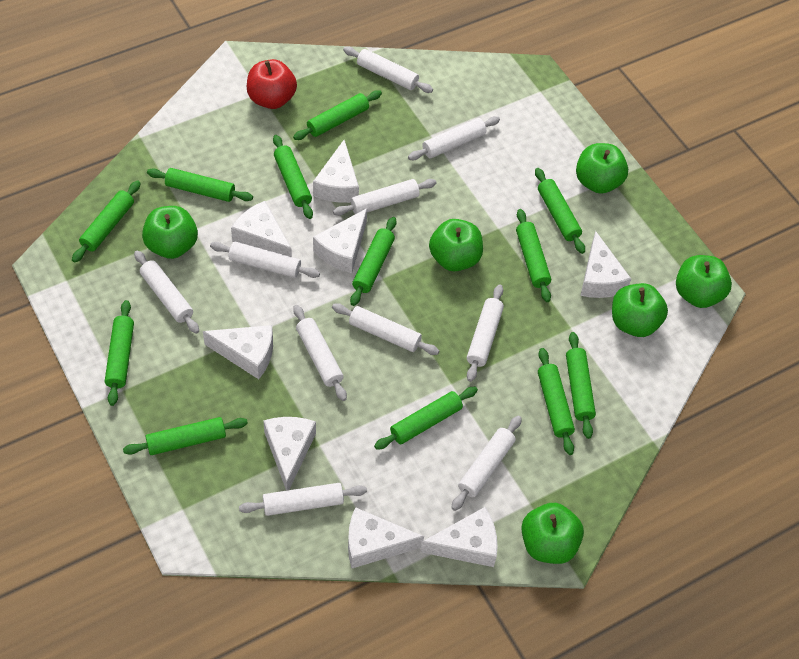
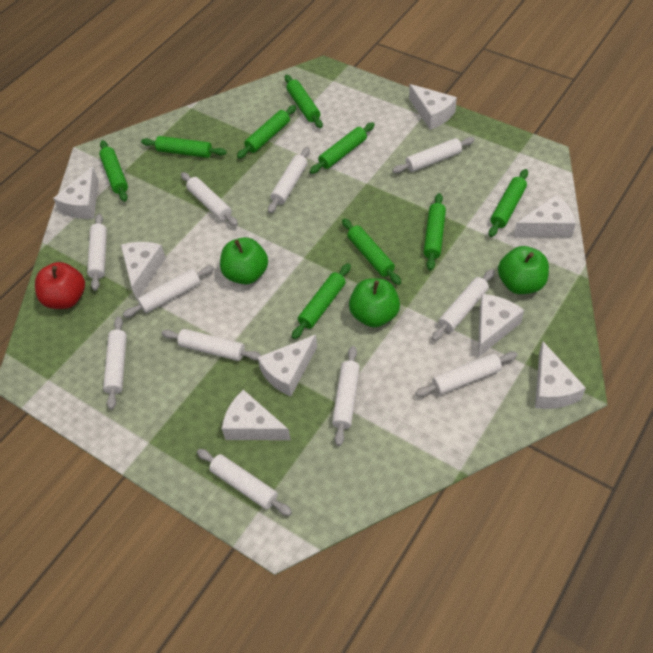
green apple: 6 -> 3
green rolling pin: 12 -> 9
white rolling pin: 10 -> 11

